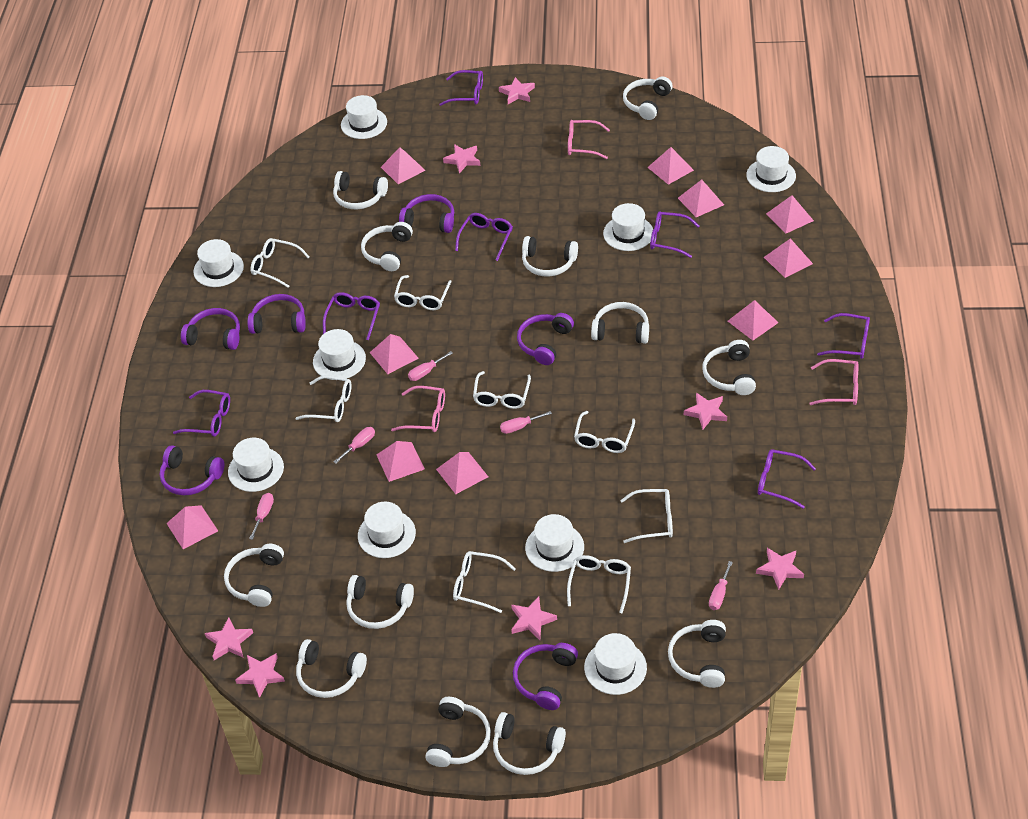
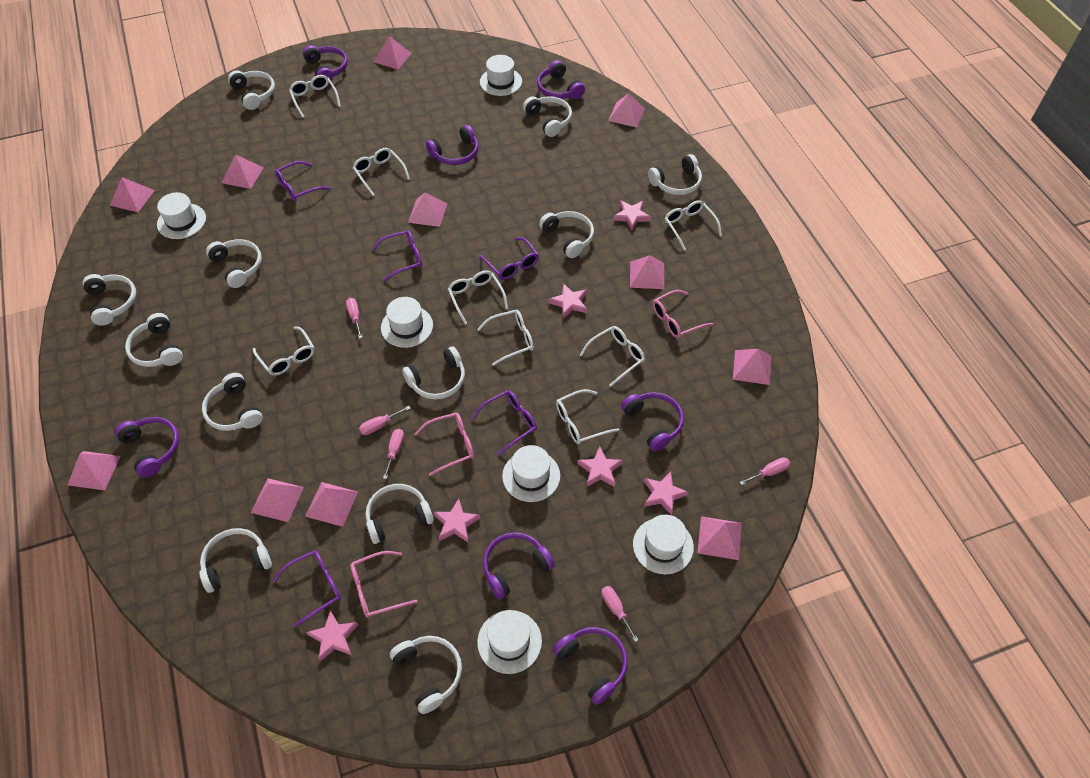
pink pyramid: 10 -> 11
pink star: 7 -> 6
purple glasses: 7 -> 5
purple headphones: 6 -> 7
white hat: 9 -> 6

